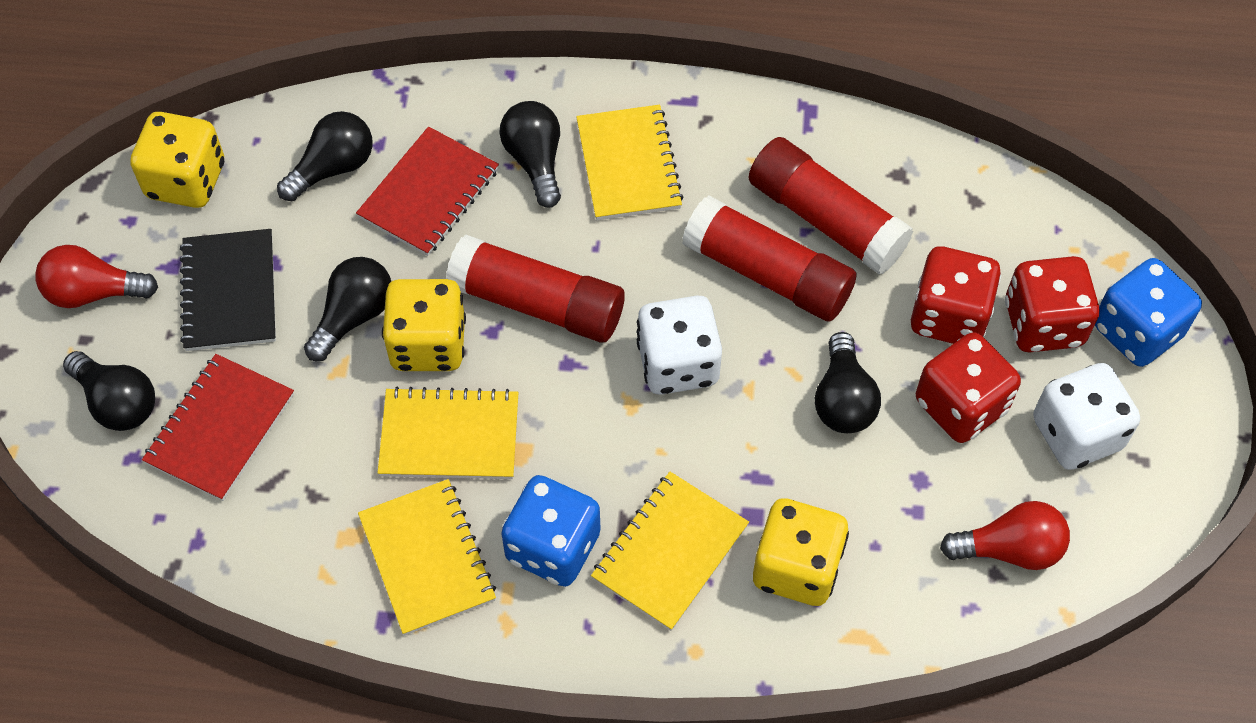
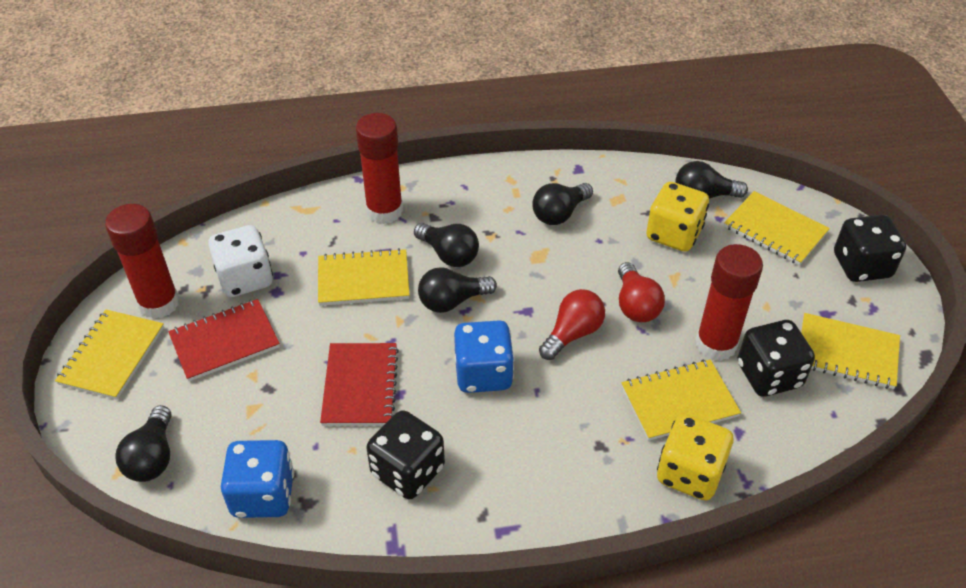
black dice: 0 -> 3
black notebook: 1 -> 0
red dice: 3 -> 0
white dice: 2 -> 1
yellow dice: 3 -> 2
yellow notebook: 4 -> 5

